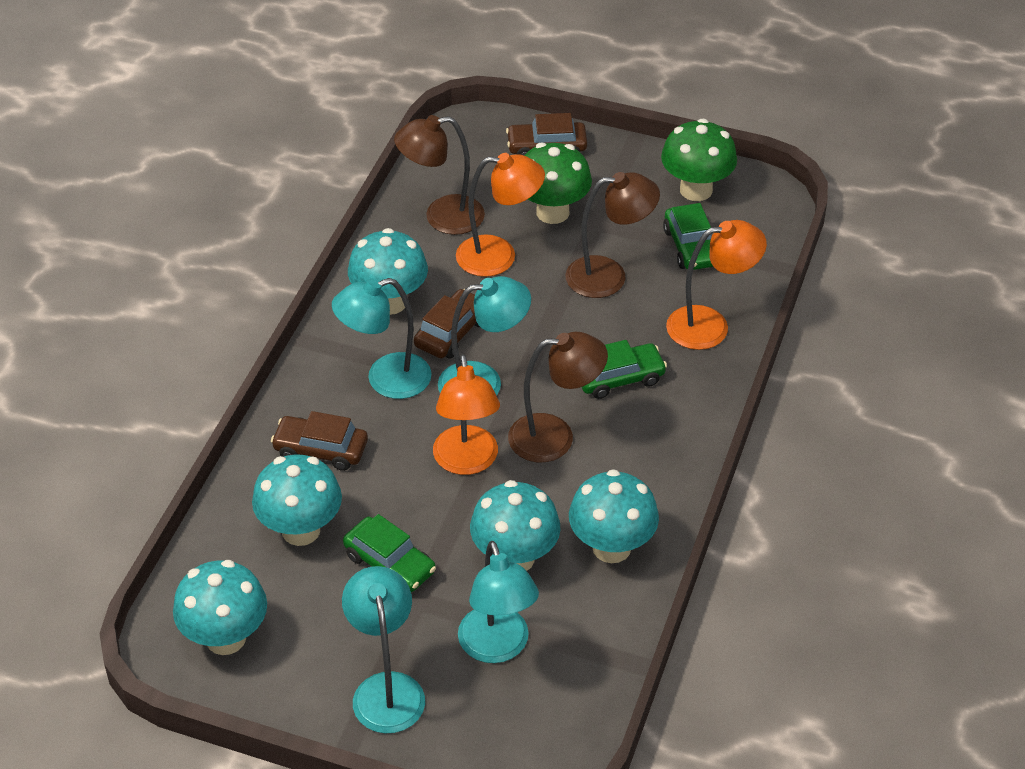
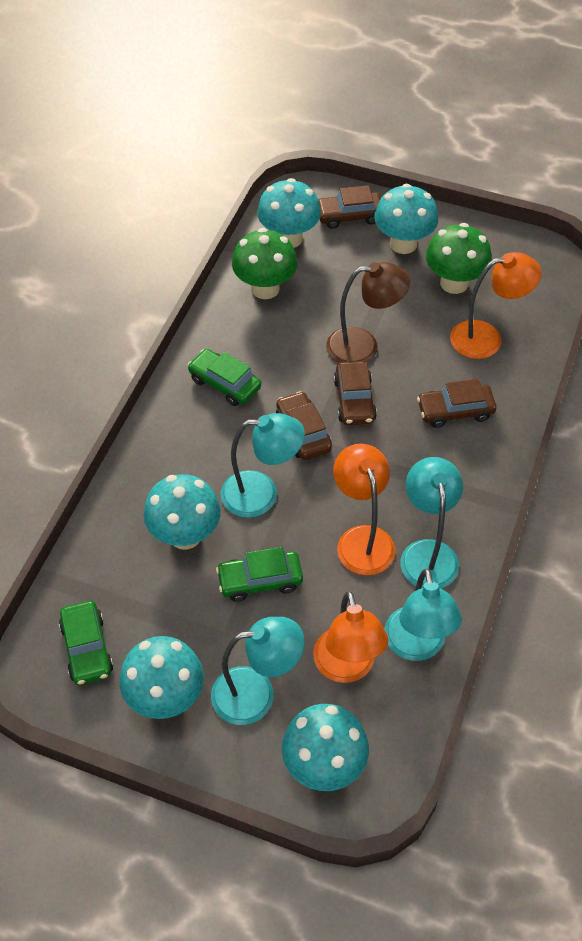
brown car: 3 -> 4
brown lamp: 3 -> 1

